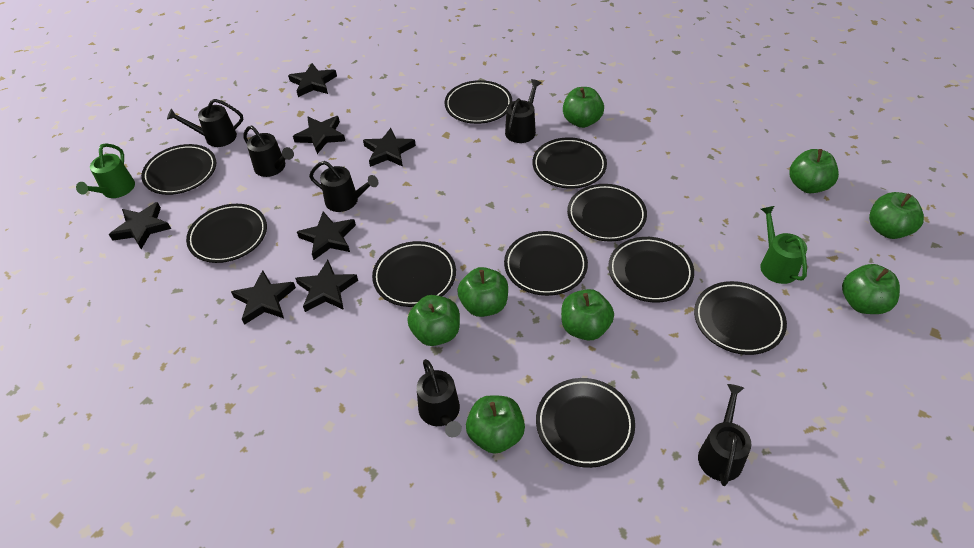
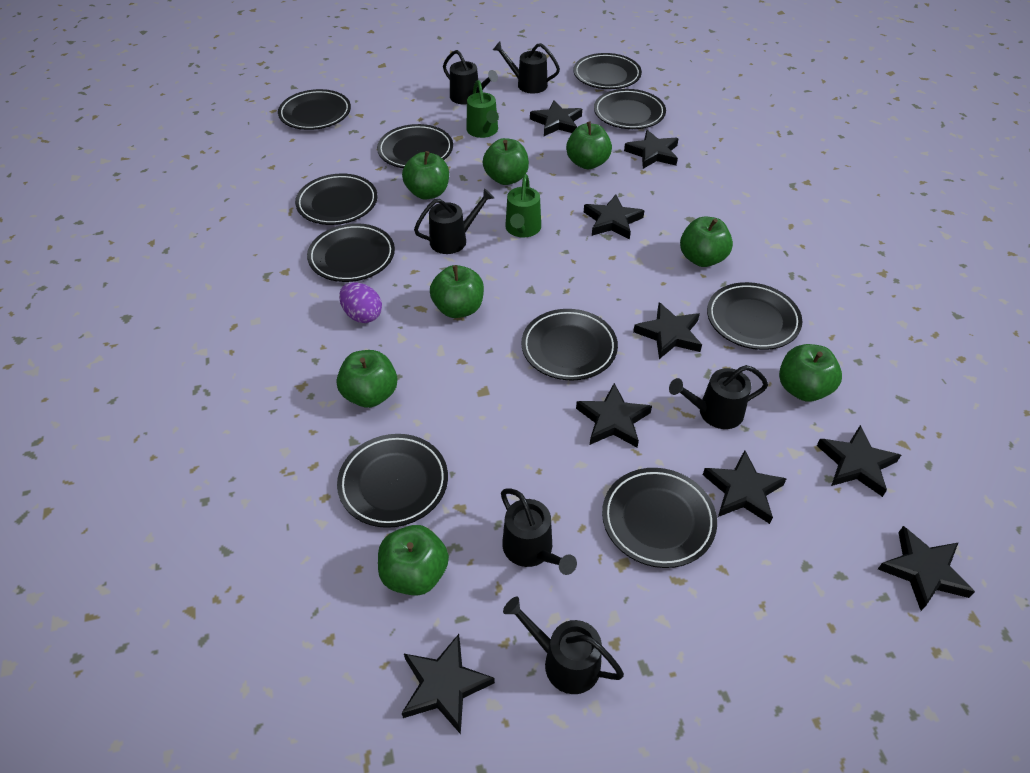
black star: 7 -> 9
purple egg: 0 -> 1

